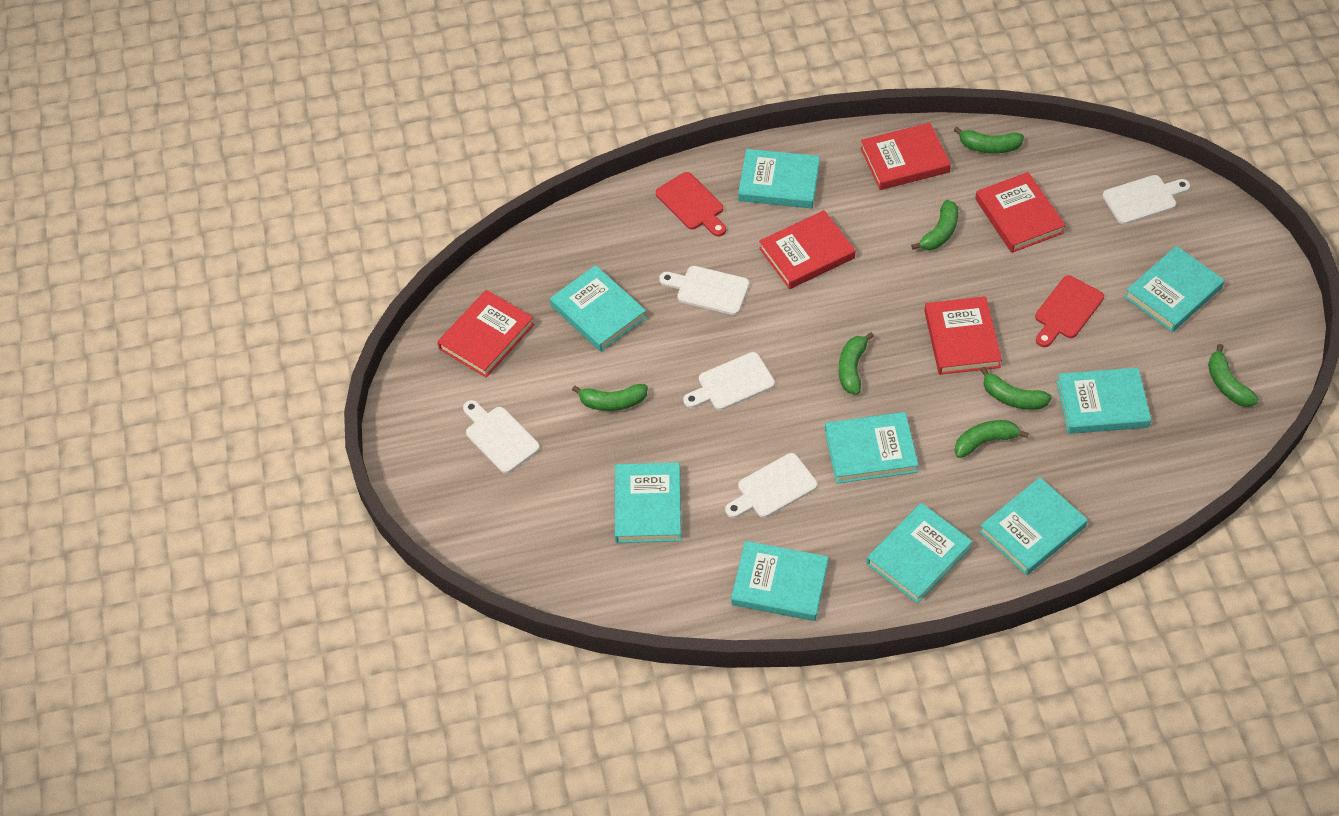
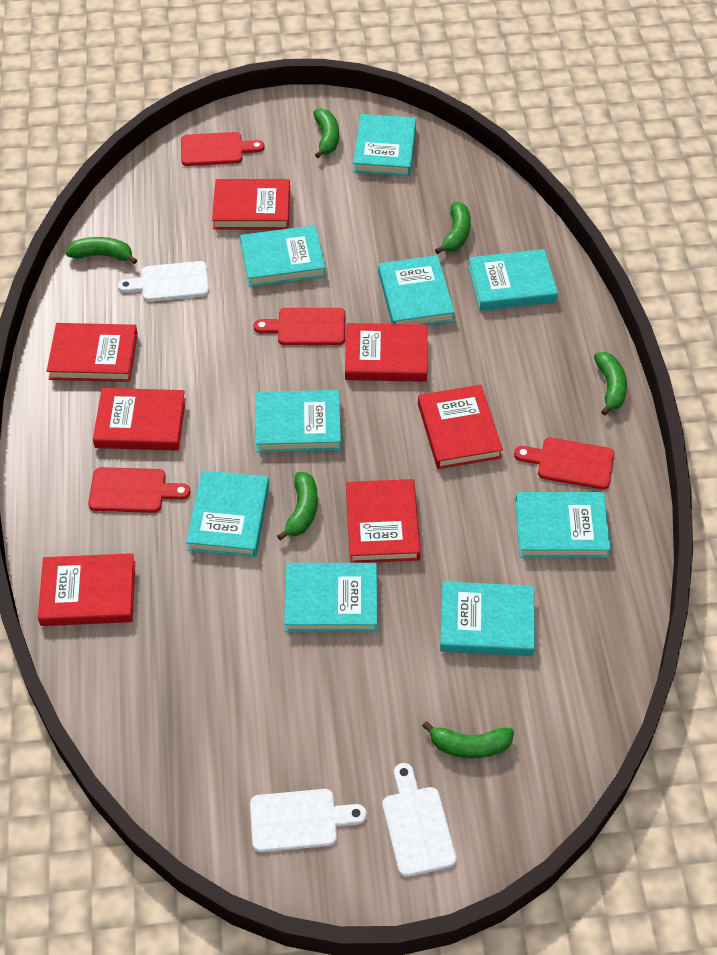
green banana: 7 -> 6
red book: 5 -> 7
red cutting board: 2 -> 4
white cutting board: 5 -> 3

